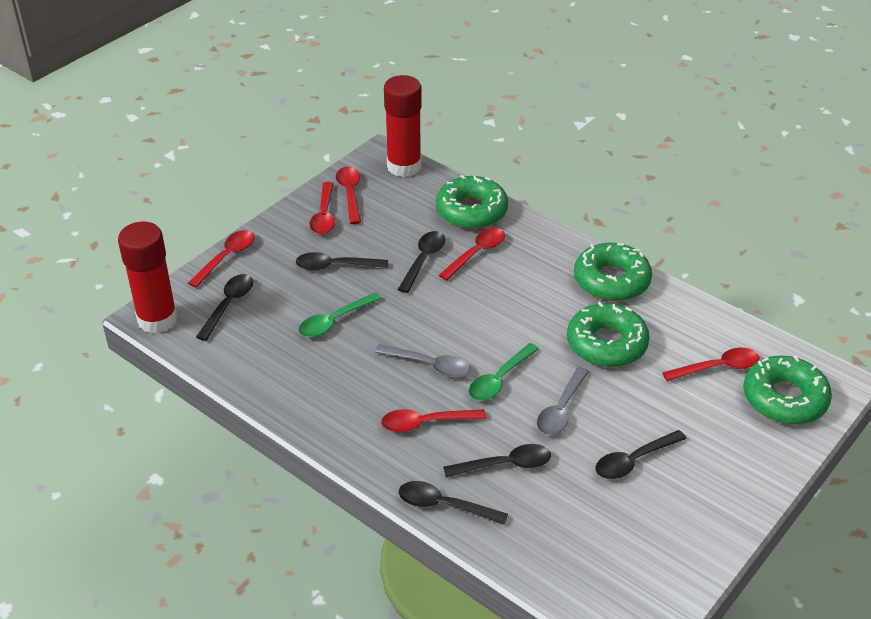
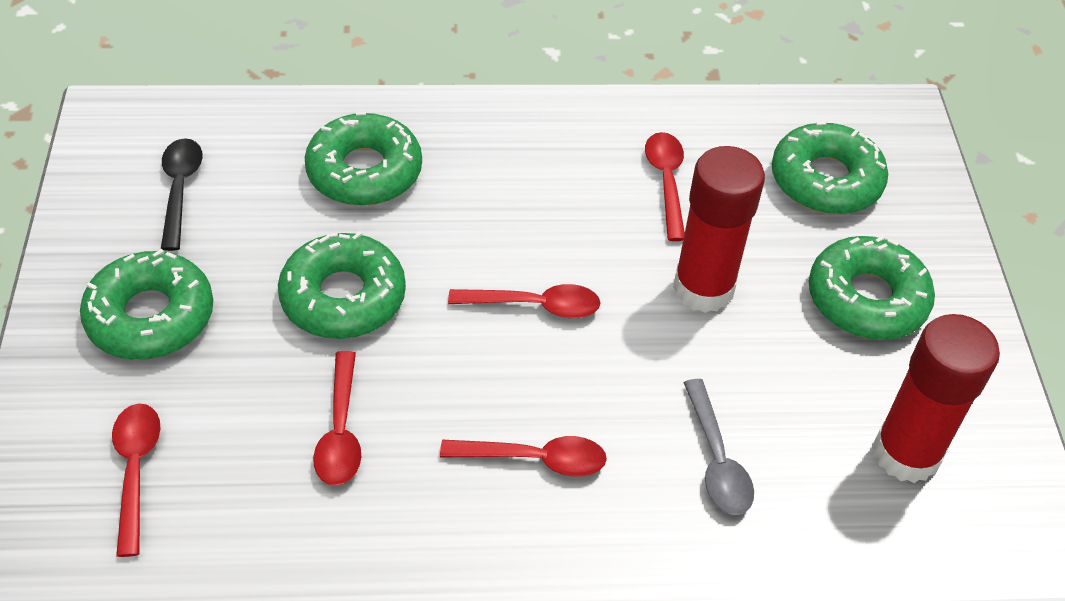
black spoon: 6 -> 1
green donut: 4 -> 5
green spoon: 2 -> 0
grey spoon: 2 -> 1
red spoon: 6 -> 5

